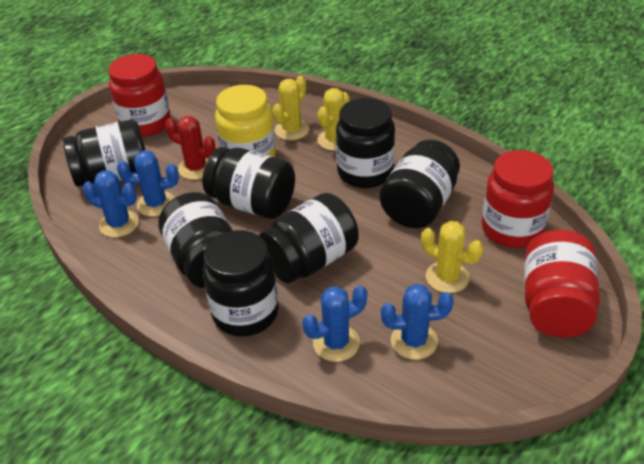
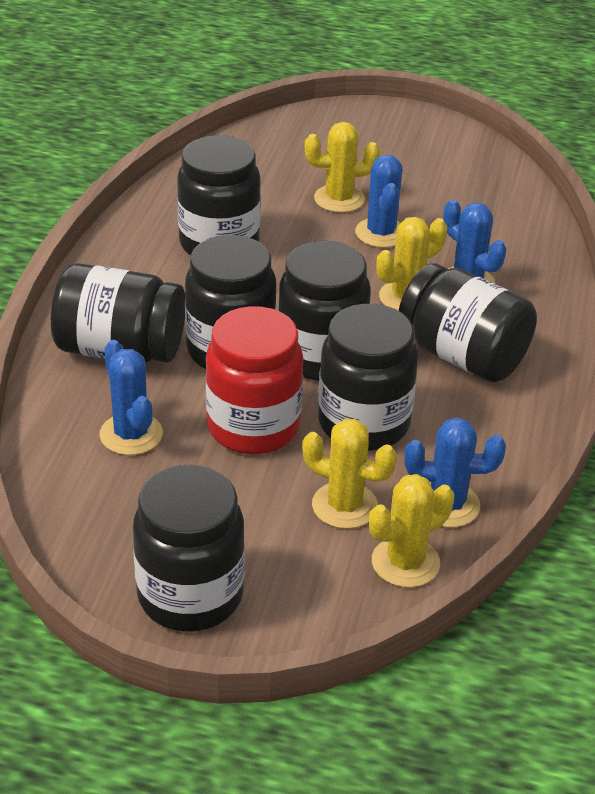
red cactus: 1 -> 0
red jar: 3 -> 1
yellow cactus: 3 -> 4
yellow jar: 1 -> 0

